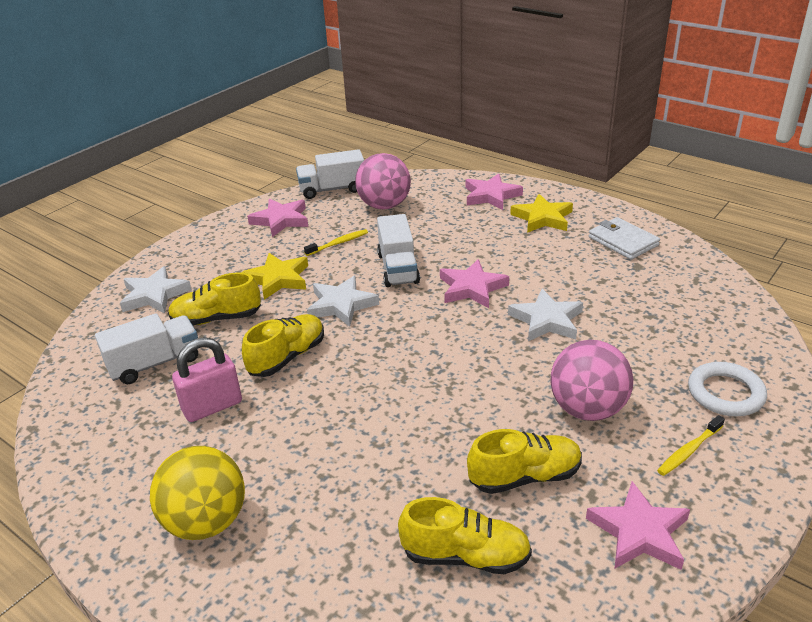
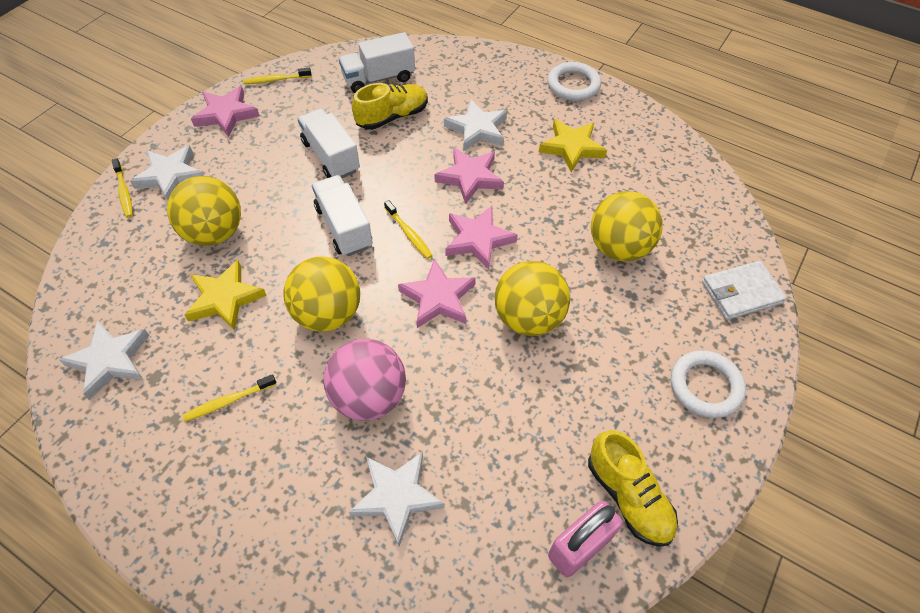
pink ball: 2 -> 1
white ring: 1 -> 2
white star: 3 -> 4
yellow ball: 1 -> 4
yellow shoe: 4 -> 2
yellow toothbrush: 2 -> 4

